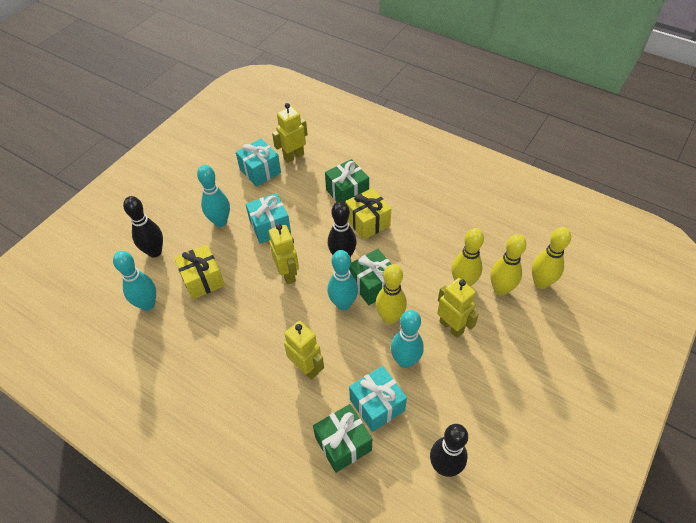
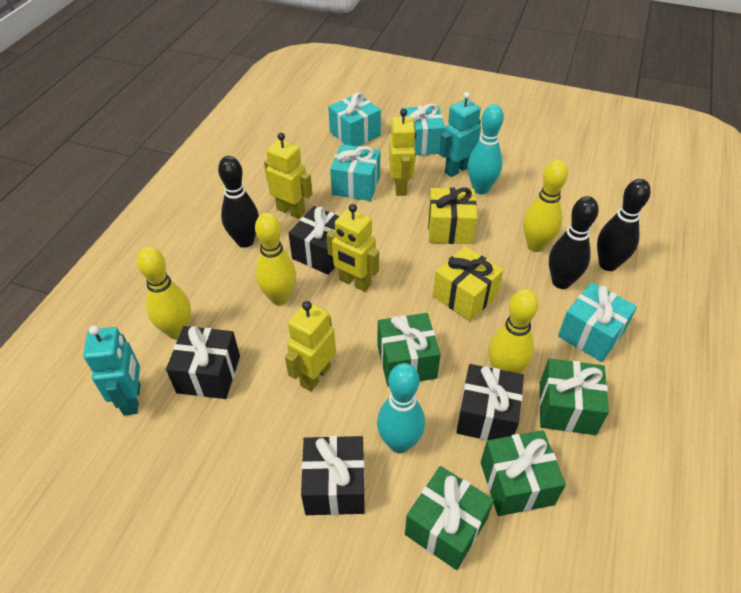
black gift: 0 -> 4
green gift: 3 -> 4
turquoise bowling pin: 4 -> 2
turquoise gift: 3 -> 4
turquoise robot: 0 -> 2

